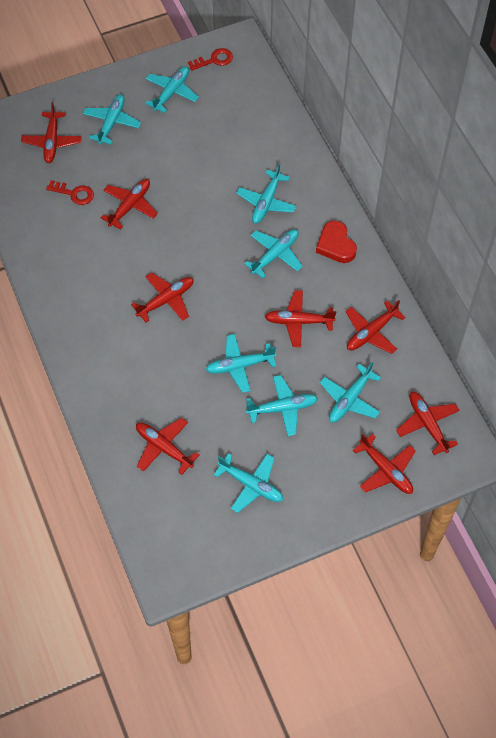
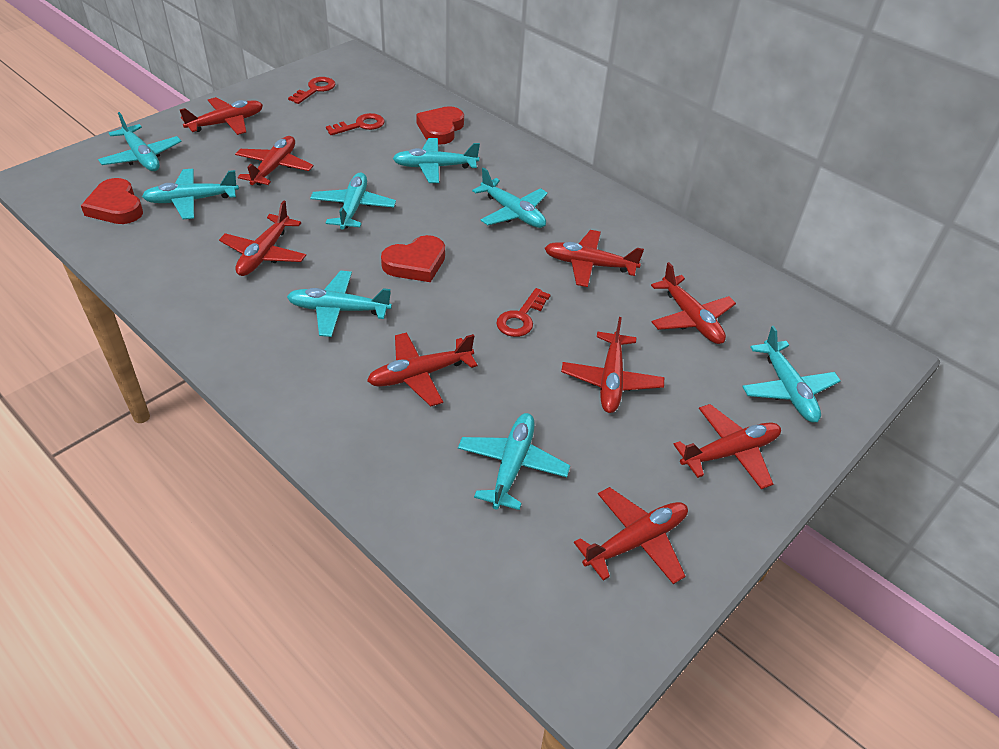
red heart: 1 -> 3
red key: 2 -> 3
red plane: 8 -> 9

